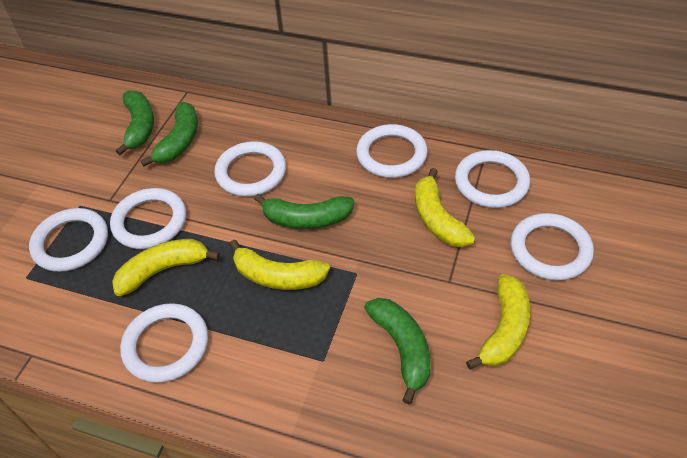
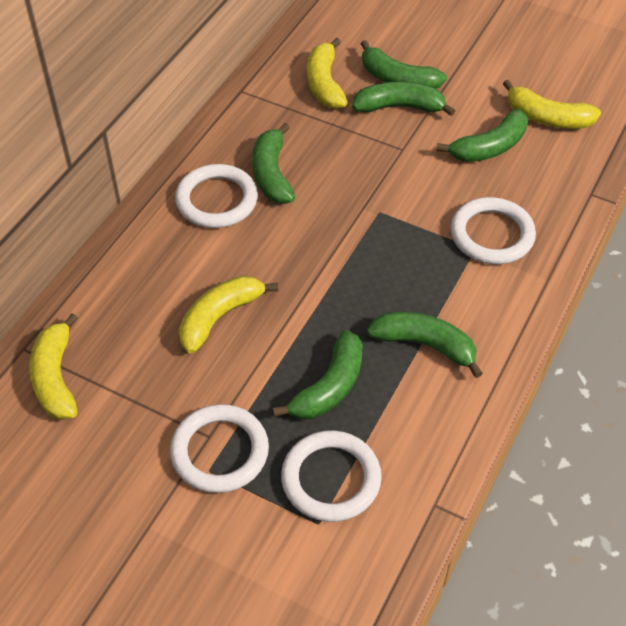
green banana: 4 -> 6
white ring: 7 -> 4

